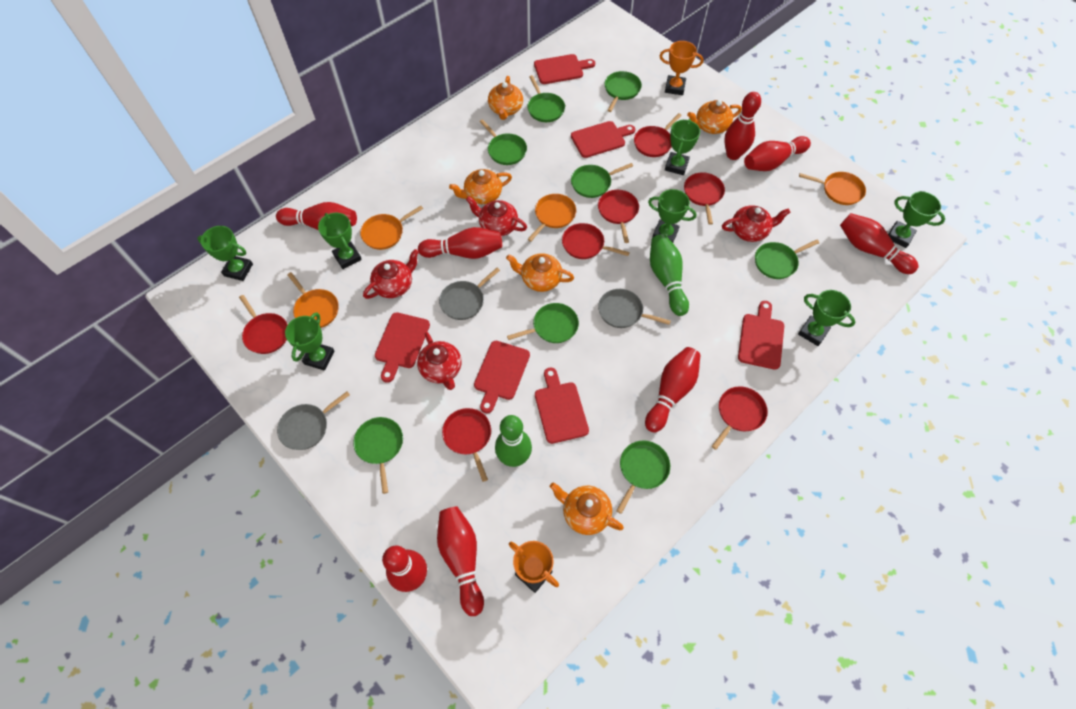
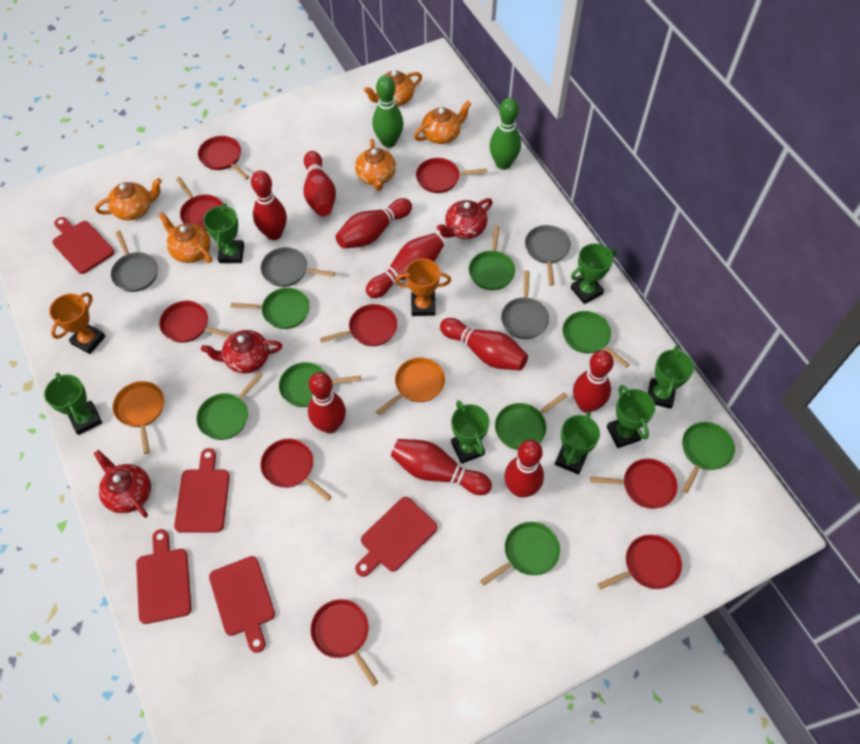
grey pan: 3 -> 4
orange pan: 4 -> 2
red bowling pin: 8 -> 9
red cutting board: 6 -> 5
red pan: 7 -> 9
red teapot: 4 -> 3

